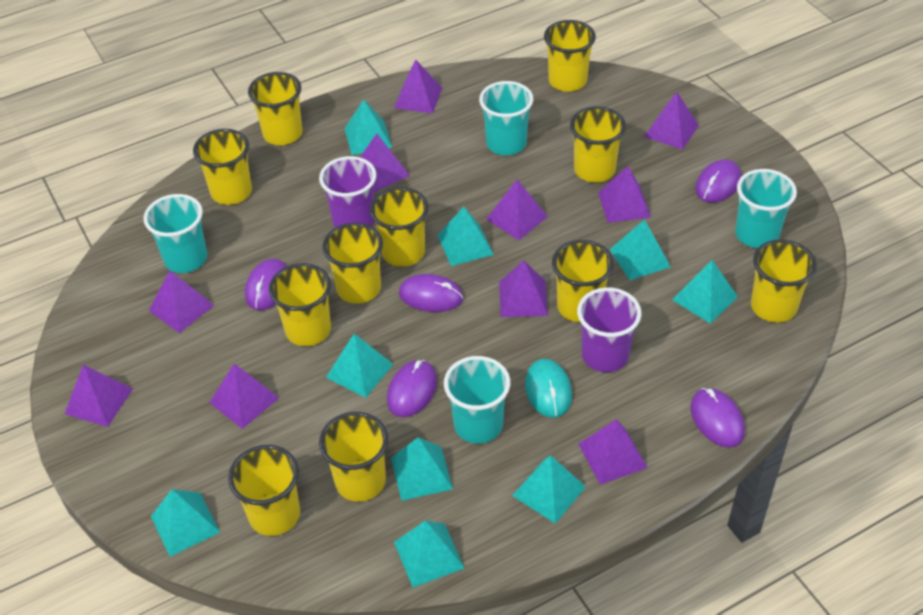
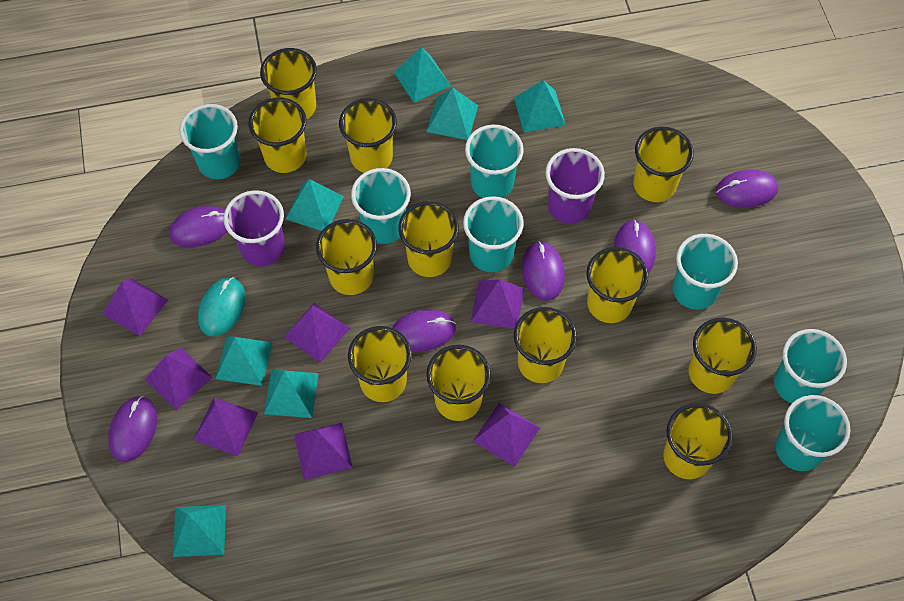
purple mouse: 5 -> 6
purple pyramid: 10 -> 7
turquoise cup: 4 -> 7
turquoise pyramid: 9 -> 7
yellow cup: 11 -> 12

